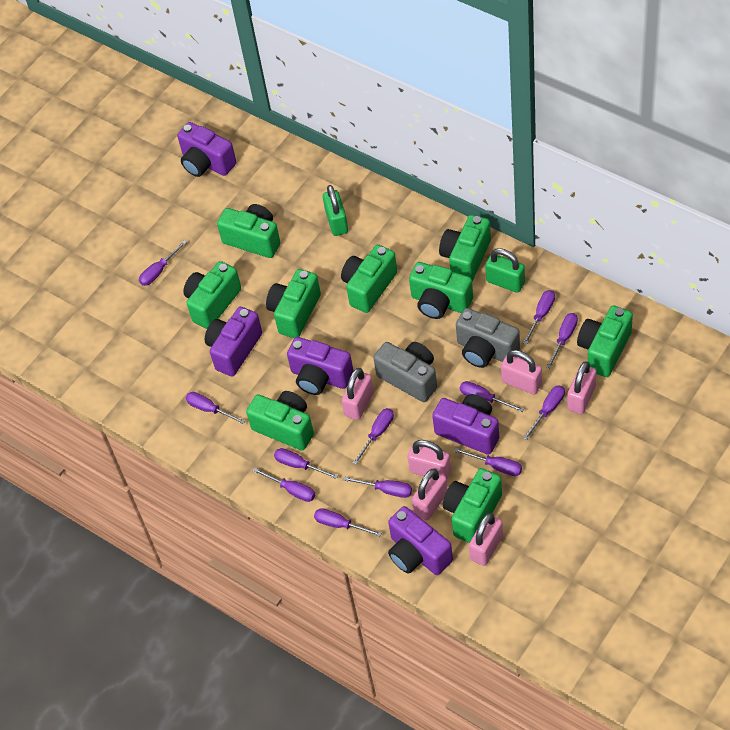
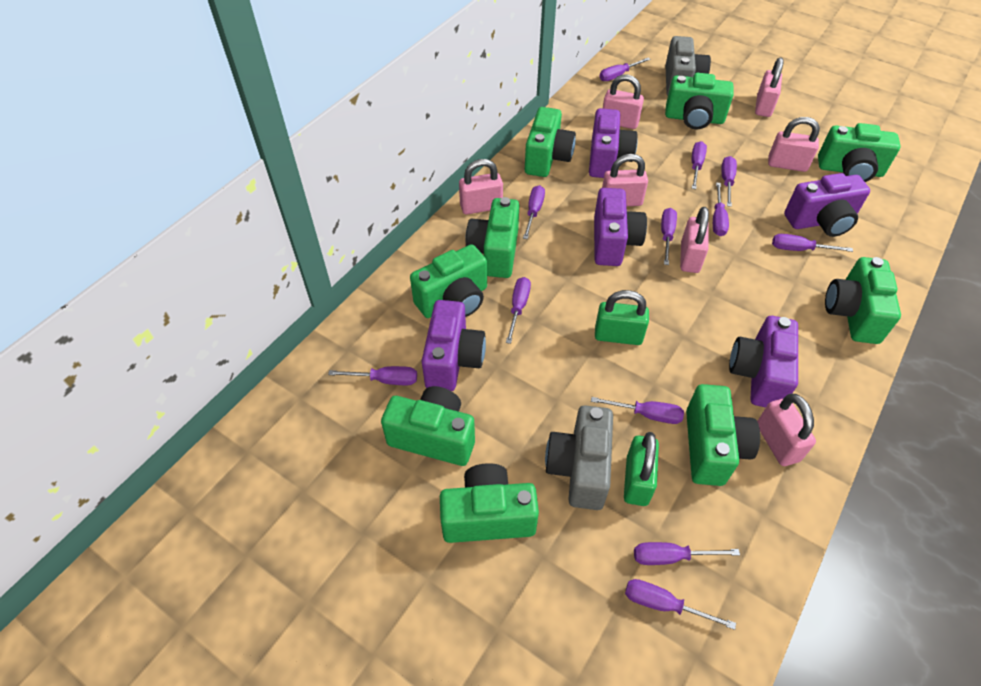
pink padlock: 6 -> 7

